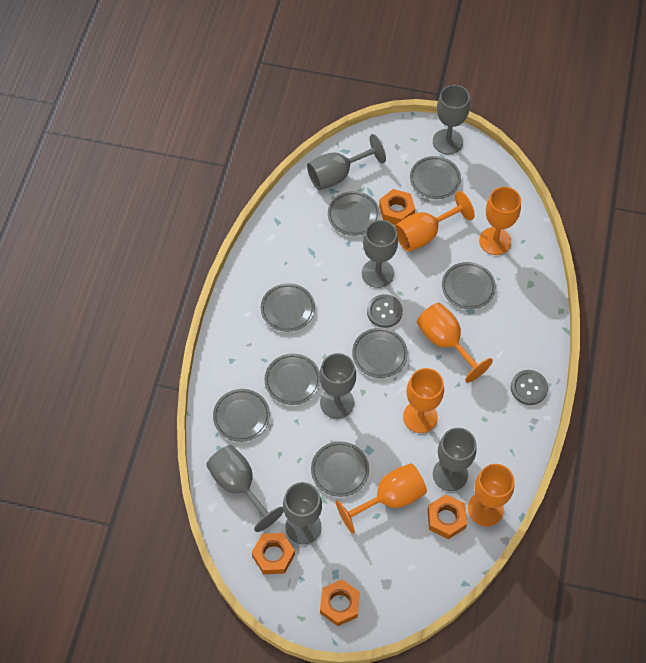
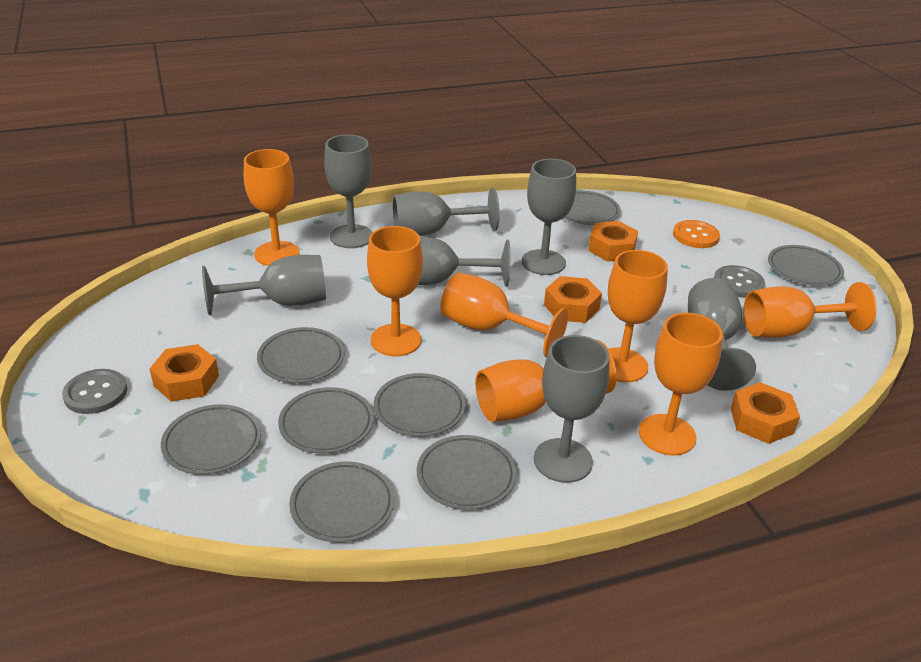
orange button: 0 -> 1
orange goblet: 6 -> 7

